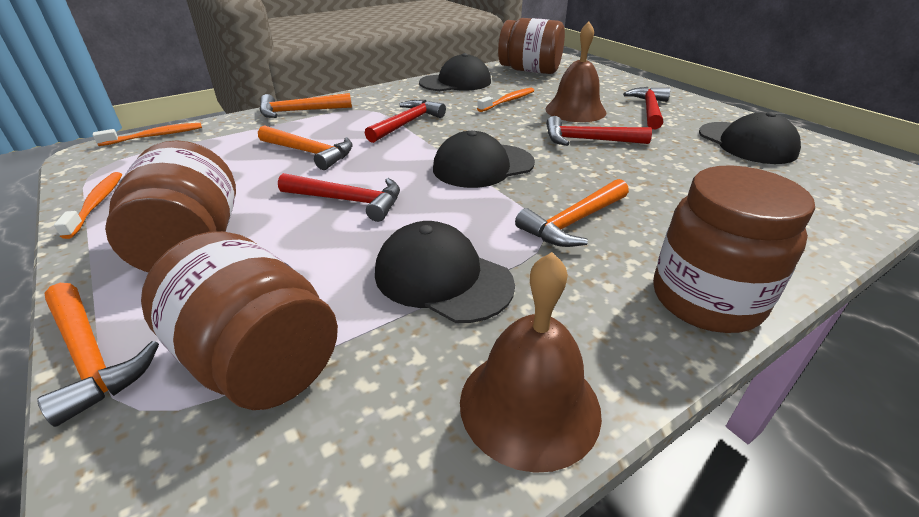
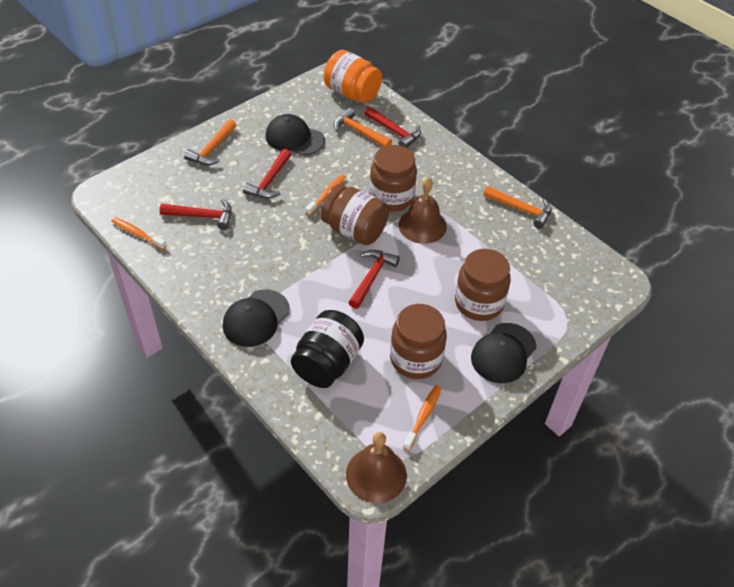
black cap: 4 -> 3
black jar: 0 -> 1
orange hammer: 4 -> 3
orange jar: 0 -> 1

